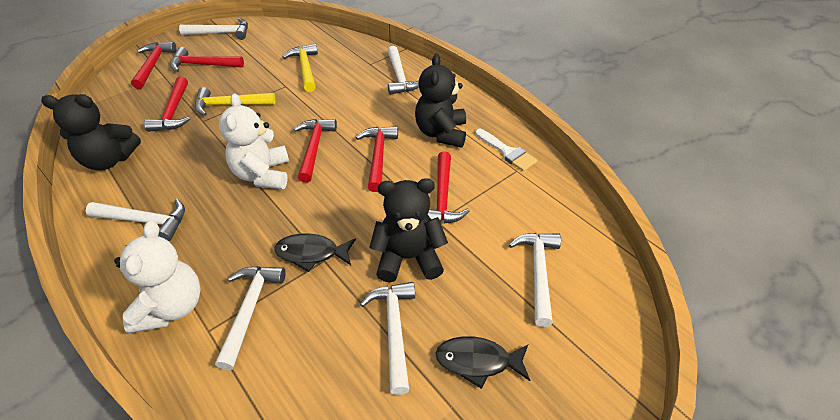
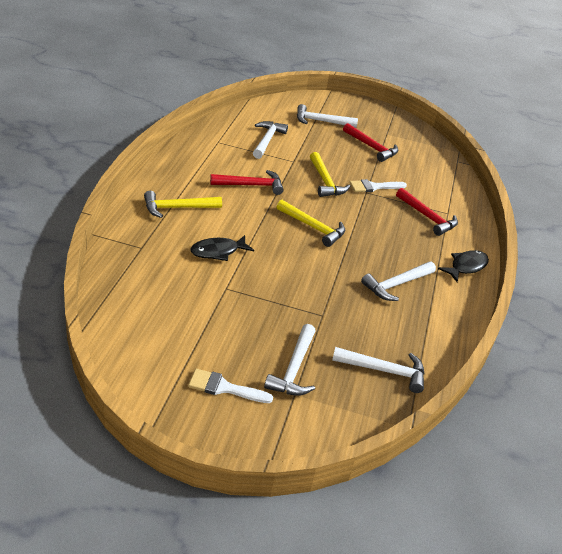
black teddy bear: 3 -> 0
red hammer: 6 -> 3
white brush: 1 -> 2
white hammer: 6 -> 5
white teddy bear: 2 -> 0
yellow hammer: 2 -> 3

